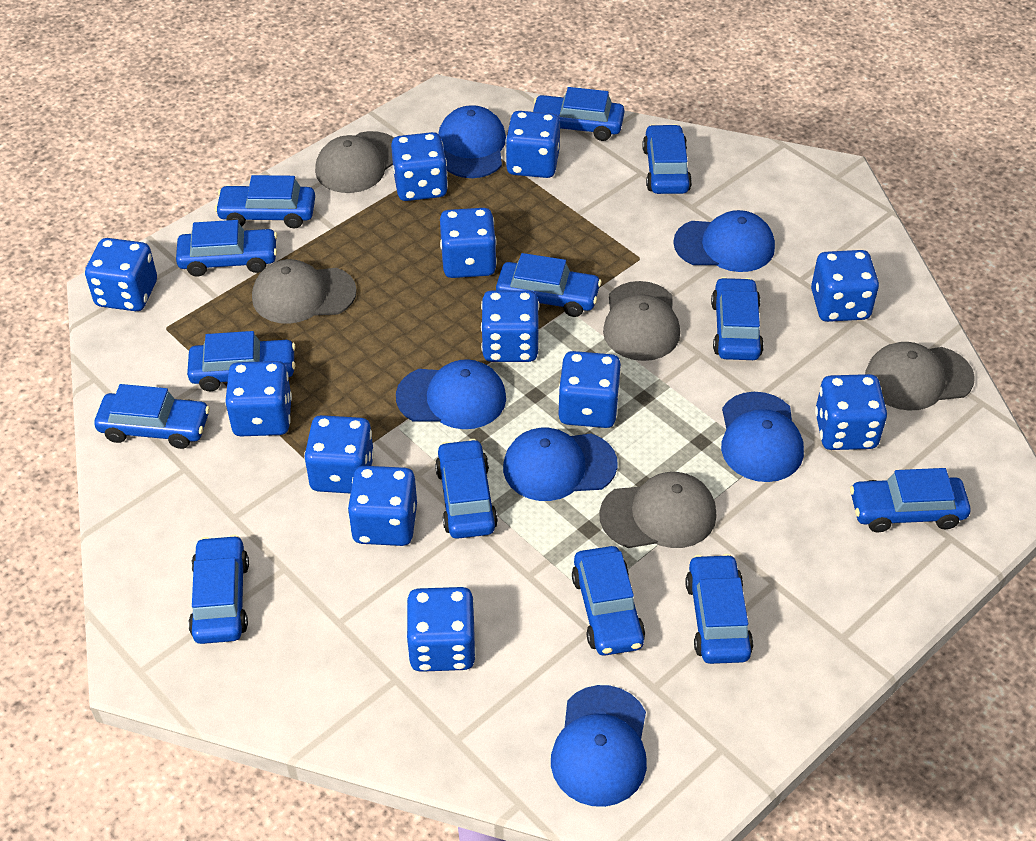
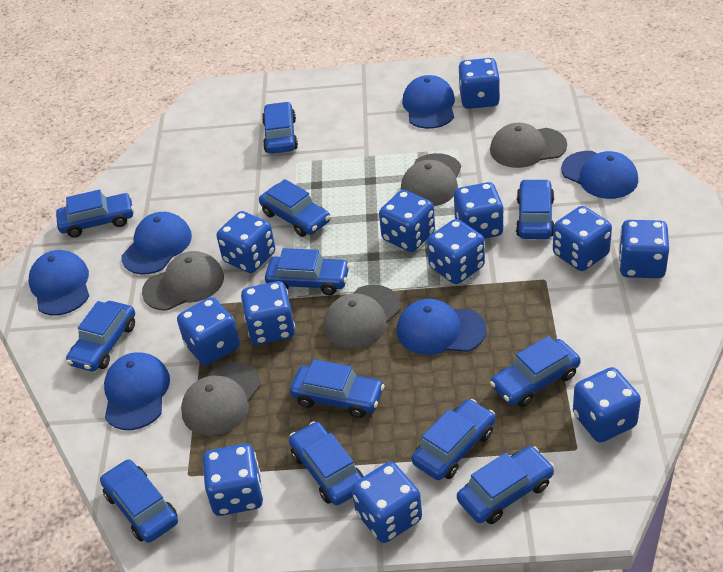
blue car: 13 -> 12

